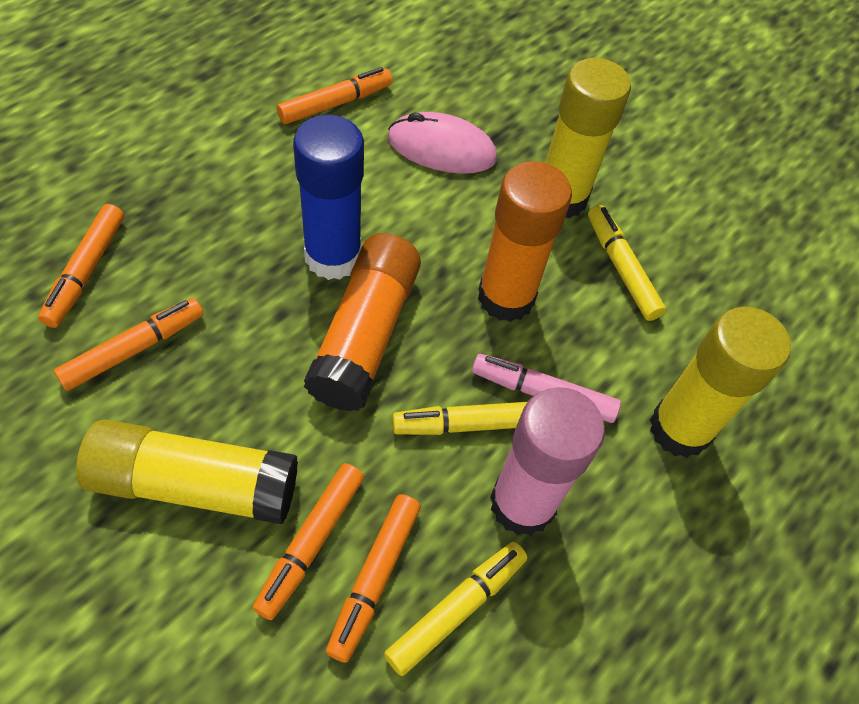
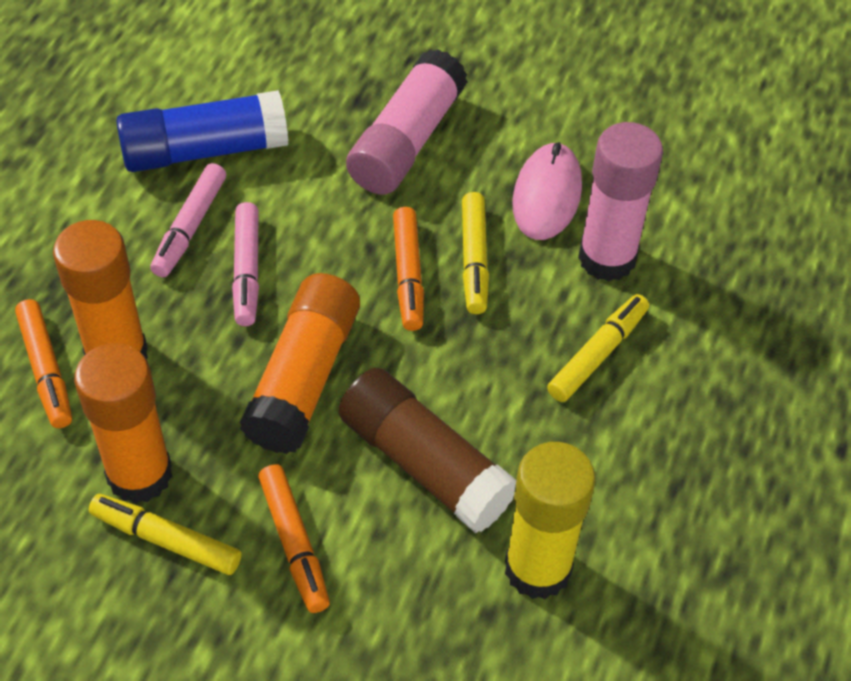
brown glue stick: 0 -> 1
orange glue stick: 2 -> 3
orange marker: 5 -> 3
pink glue stick: 1 -> 2
pink marker: 1 -> 2
yellow glue stick: 3 -> 1

